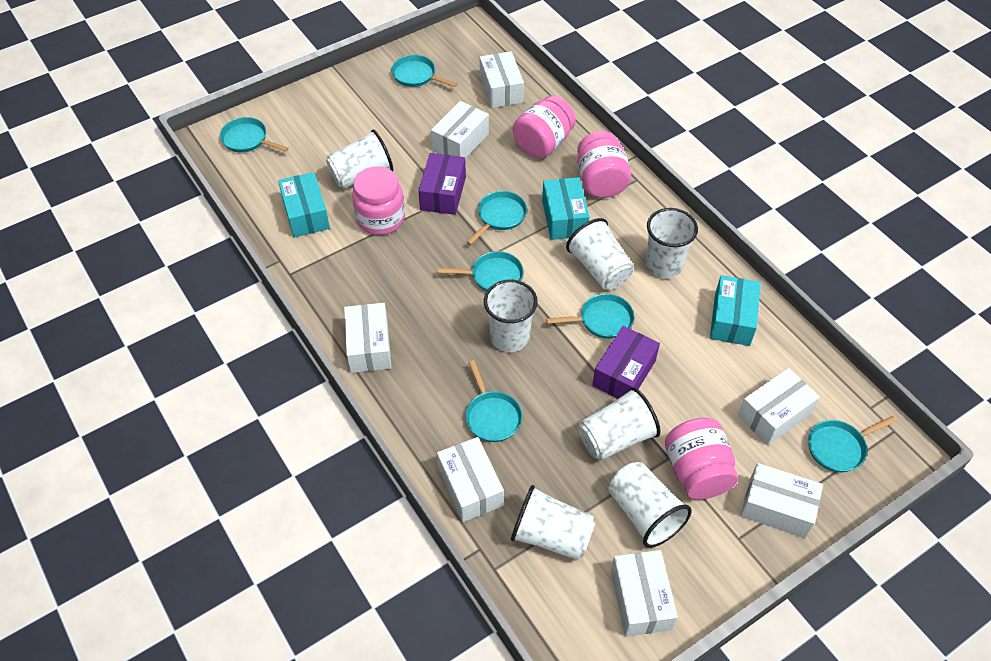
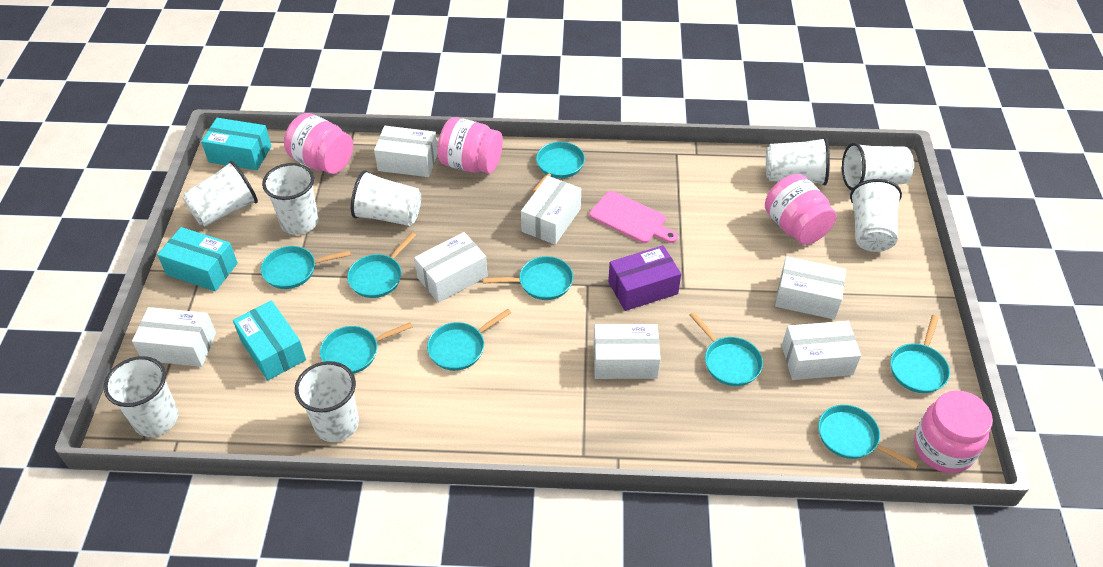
pink cutting board: 0 -> 1
purple box: 2 -> 1
turquoise pan: 7 -> 9
white cup: 7 -> 8

